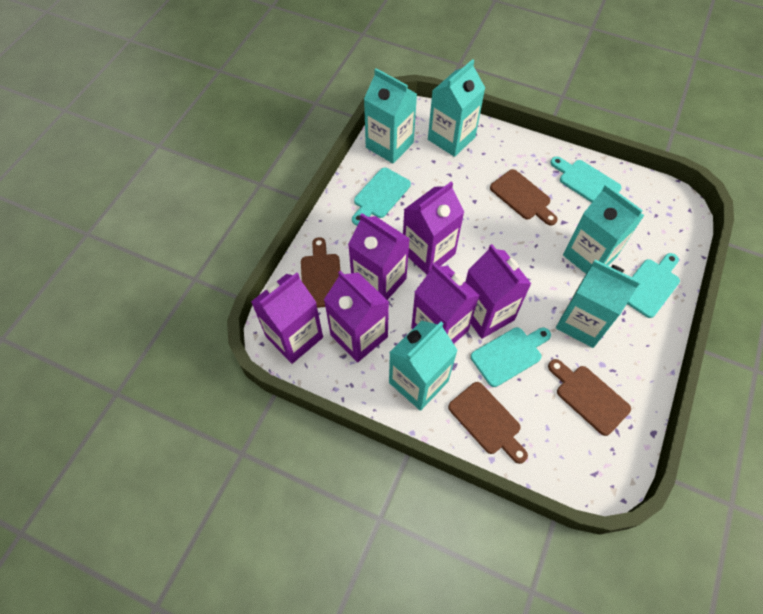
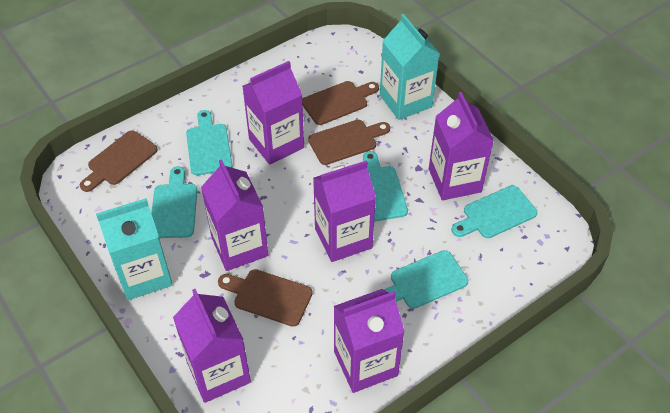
turquoise carton: 5 -> 2
turquoise cutting board: 4 -> 5

